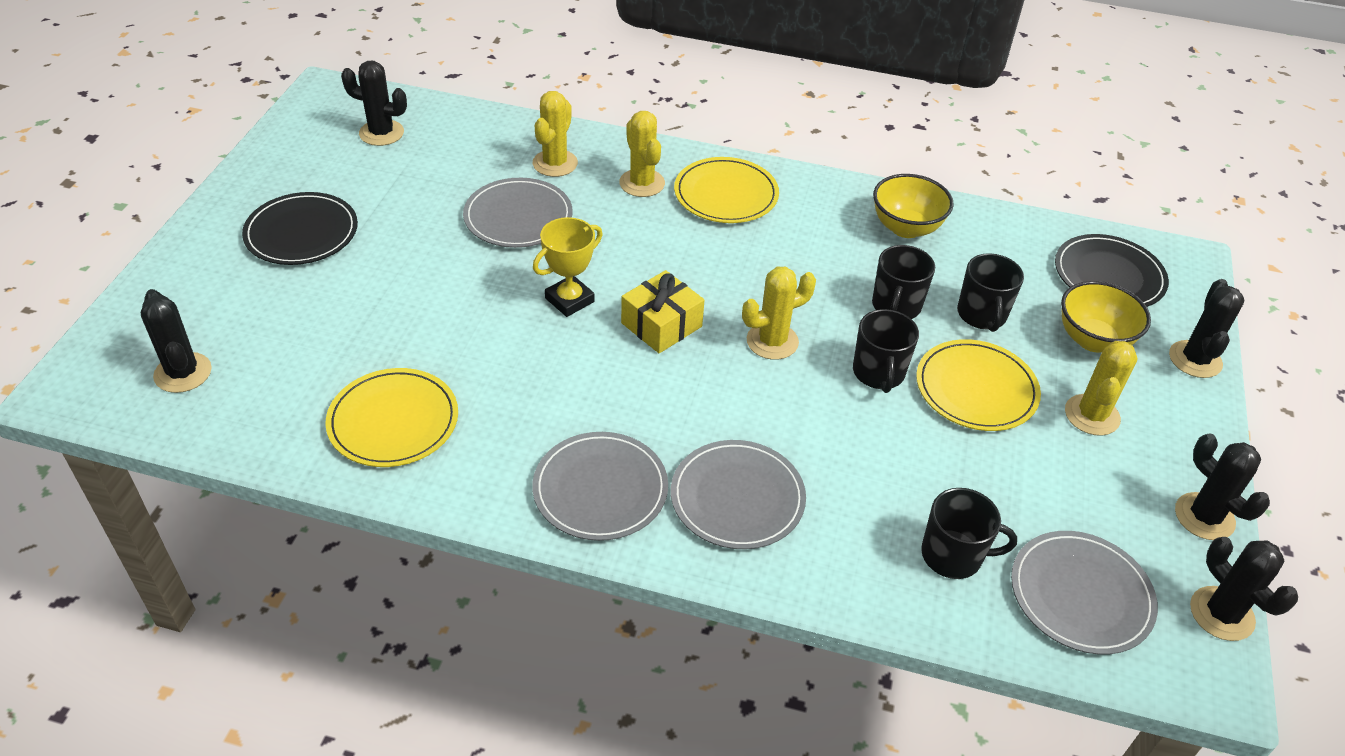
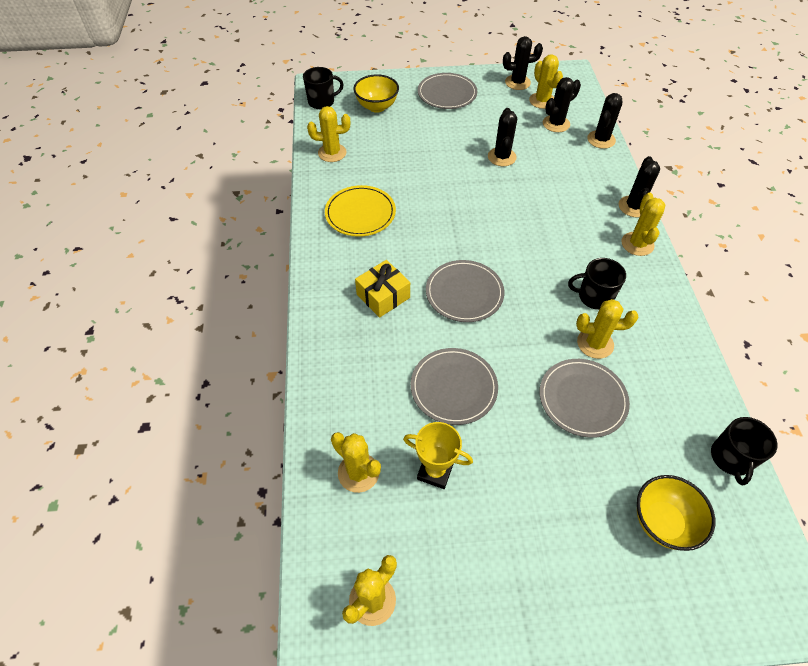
black mug: 4 -> 3
black plate: 2 -> 0
yellow cactus: 4 -> 6
yellow plate: 3 -> 1

